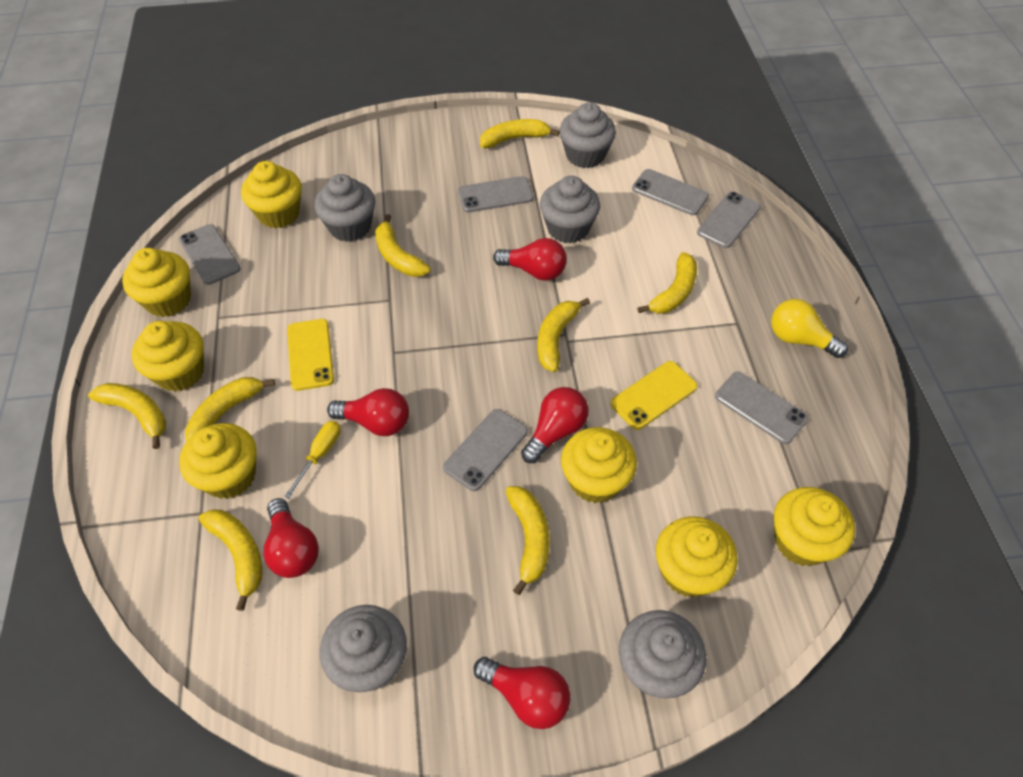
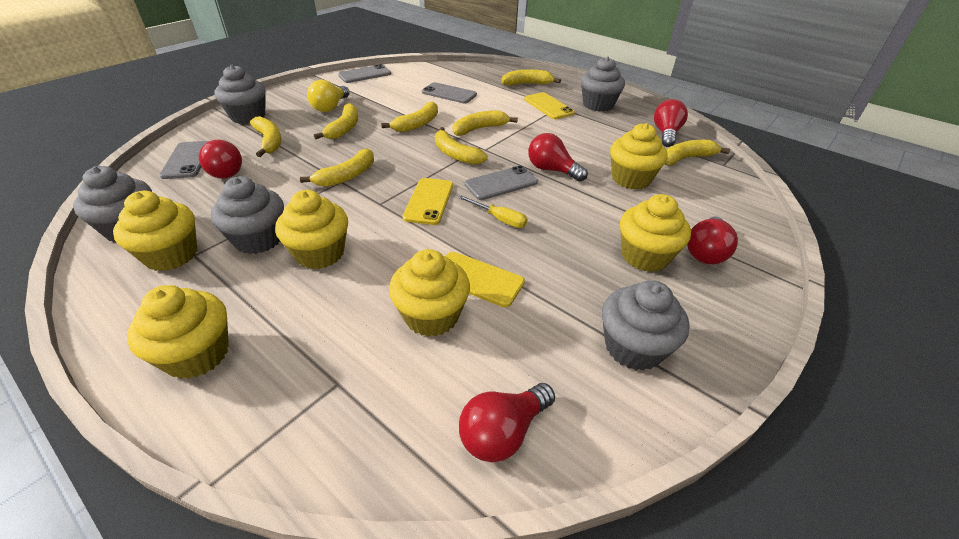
grey phone: 6 -> 4
yellow cupcake: 7 -> 6
yellow phone: 2 -> 3

